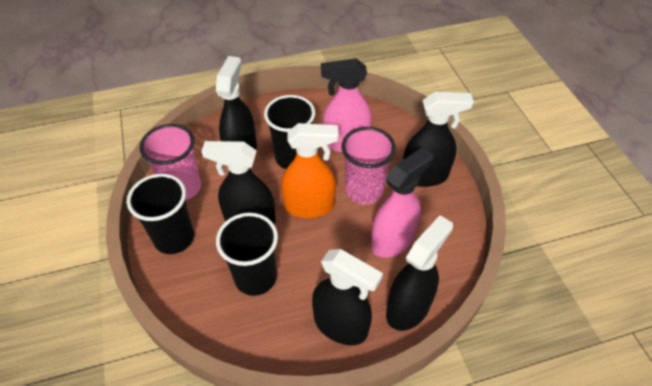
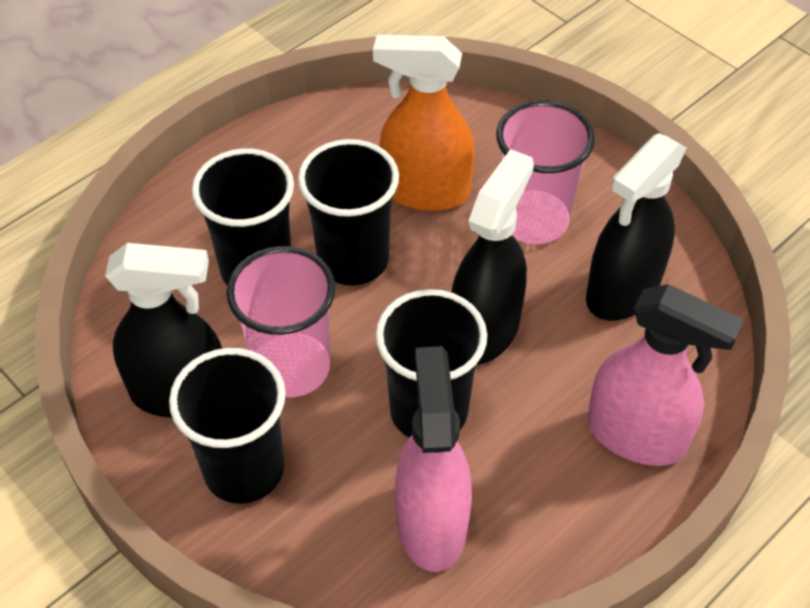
black cup: 3 -> 4
black spray bottle: 5 -> 3

